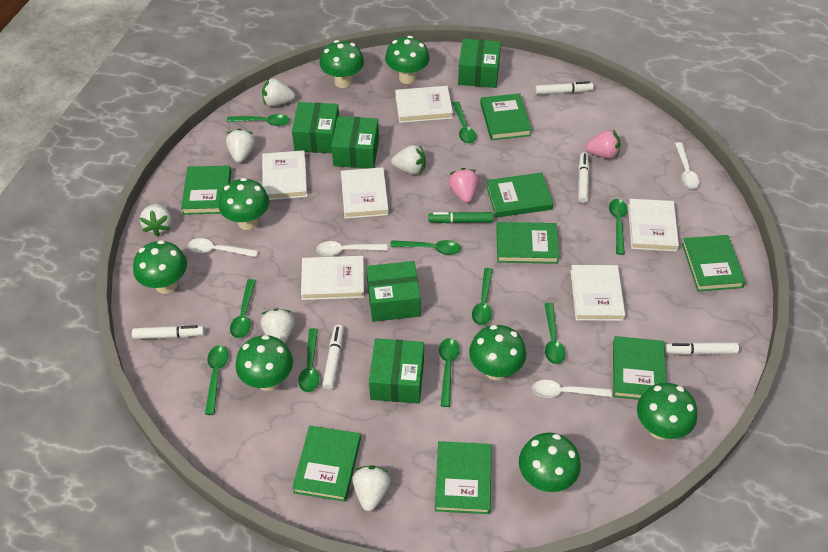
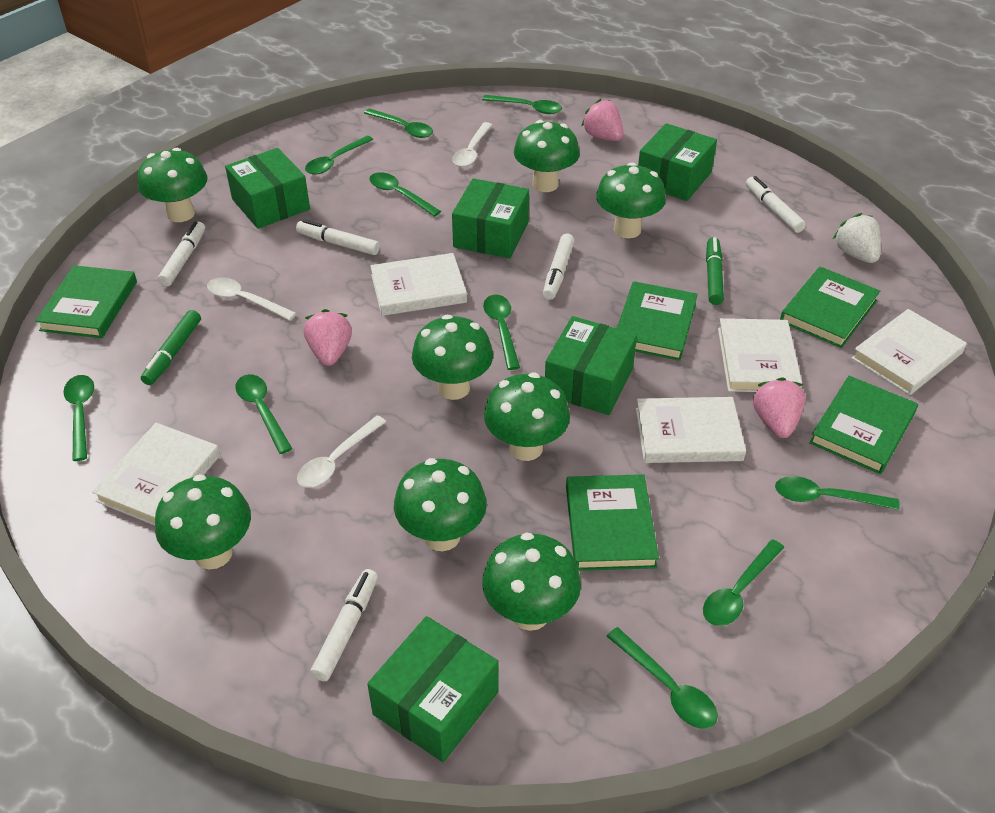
green book: 8 -> 5
green marker: 1 -> 2
pink strawberry: 2 -> 3
white book: 6 -> 5
white spoon: 4 -> 3
white strawberry: 6 -> 1

